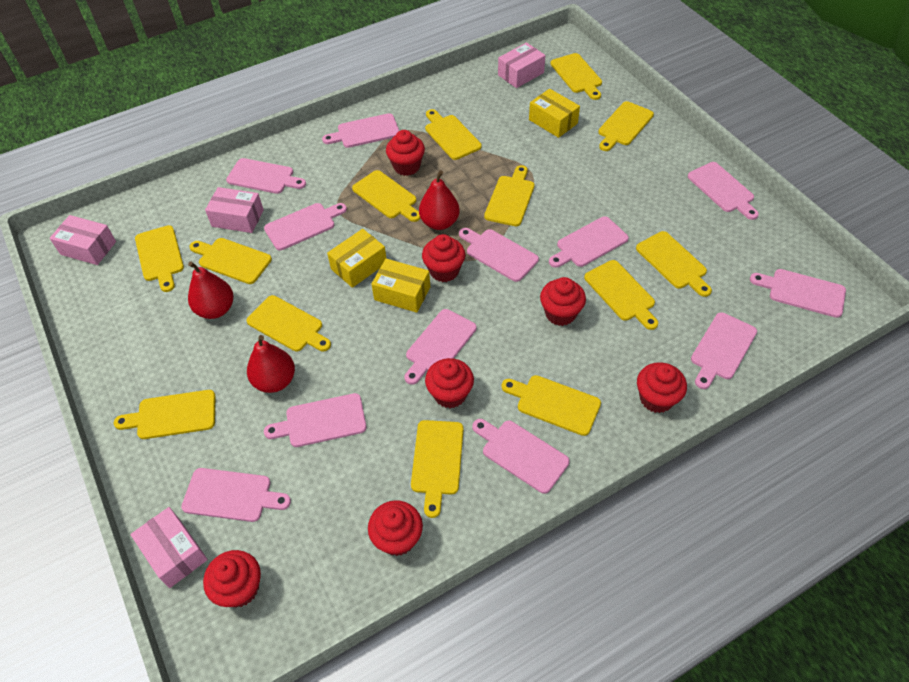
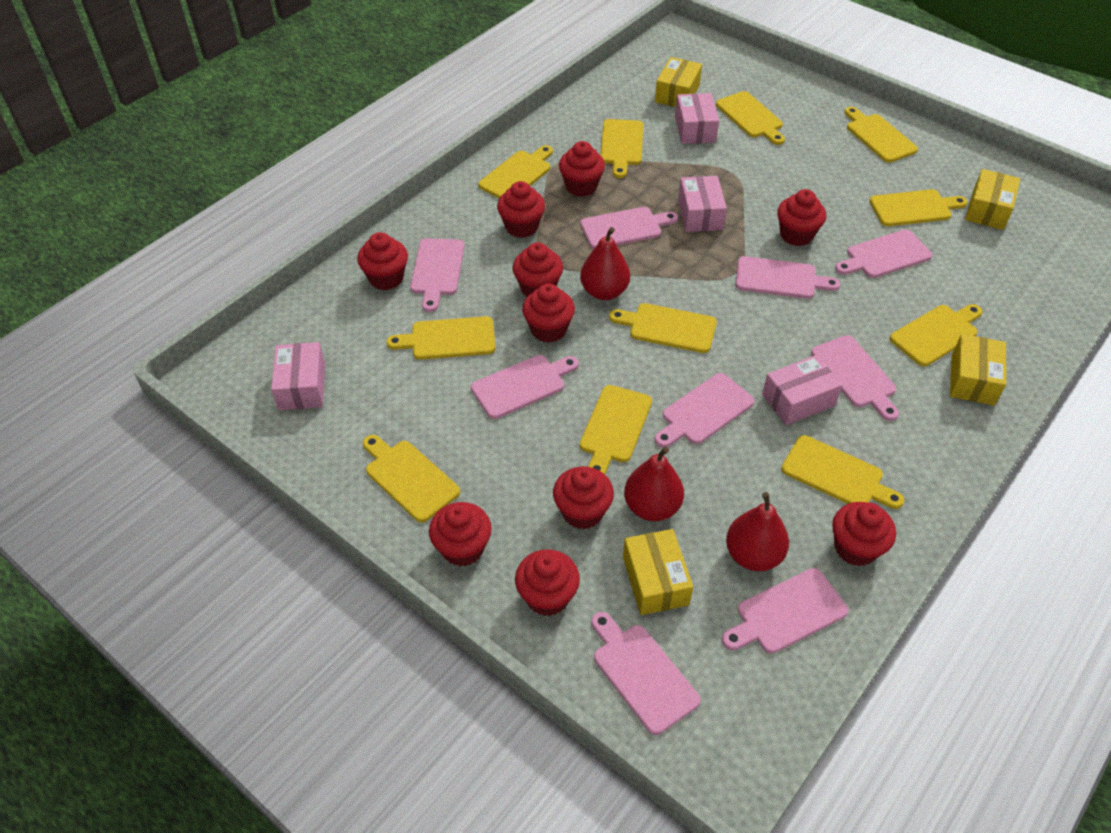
pink cutting board: 12 -> 9
red cupcake: 7 -> 10
yellow box: 3 -> 4
yellow cutting board: 13 -> 11

